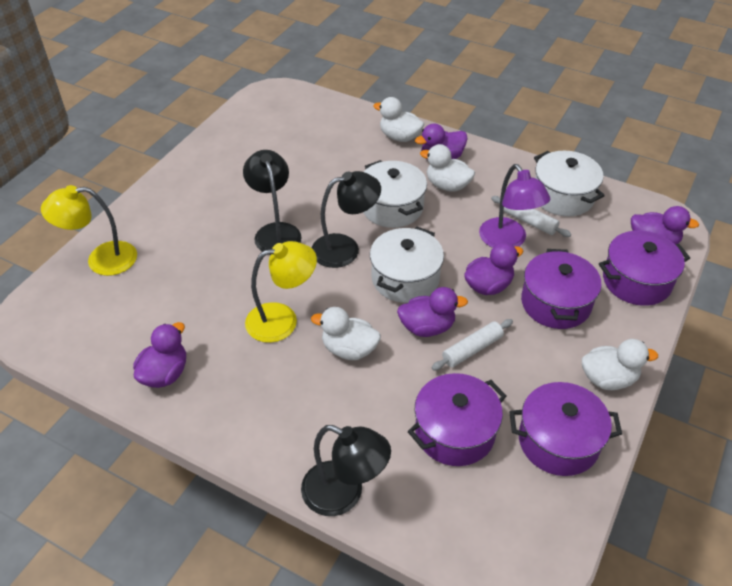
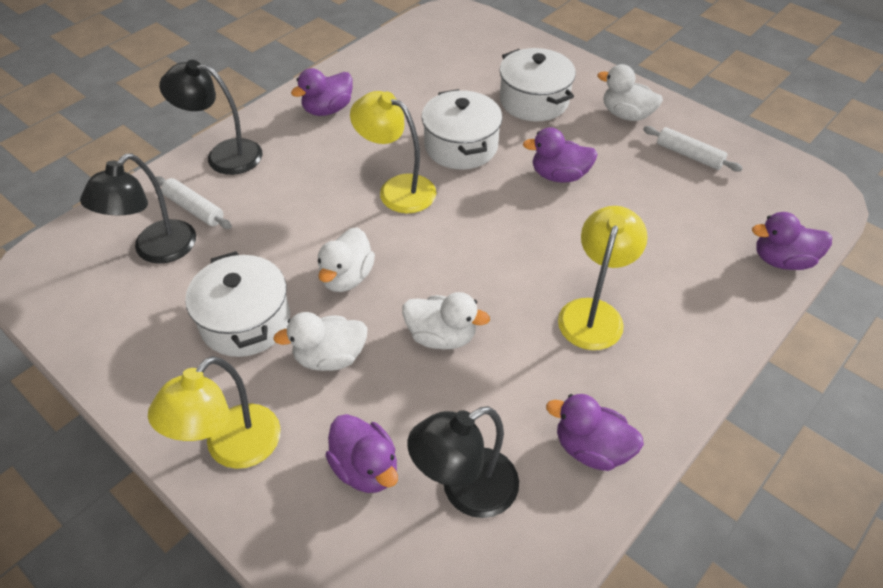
purple lamp: 1 -> 0
purple pot: 4 -> 0
yellow lamp: 2 -> 3

